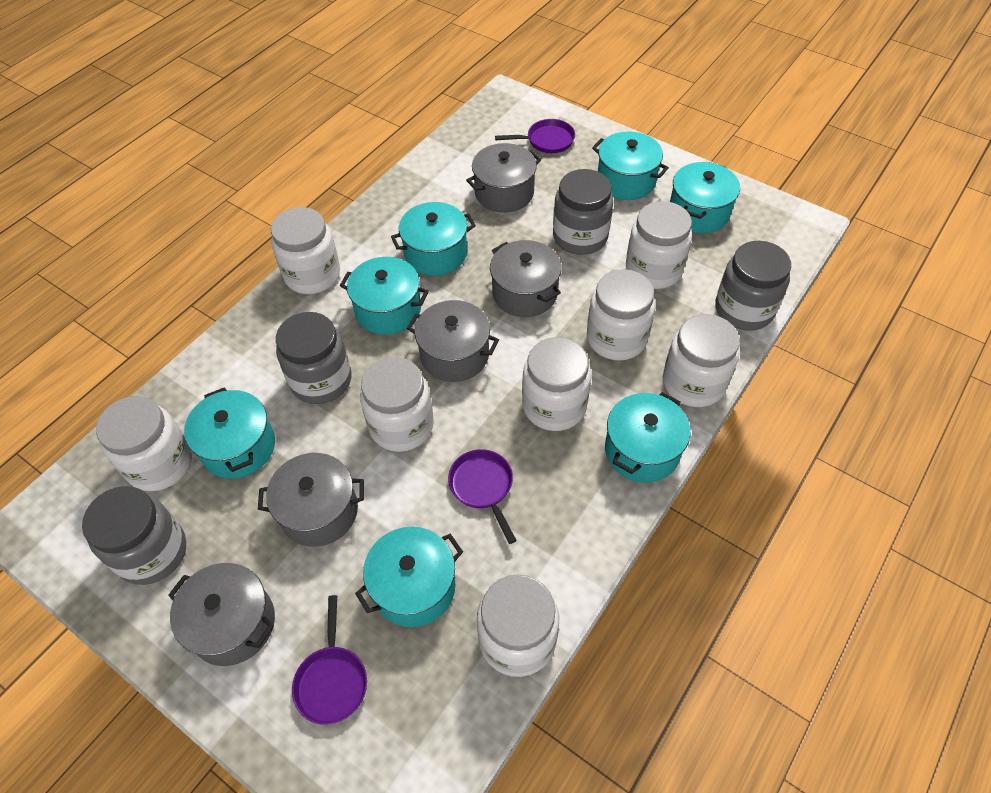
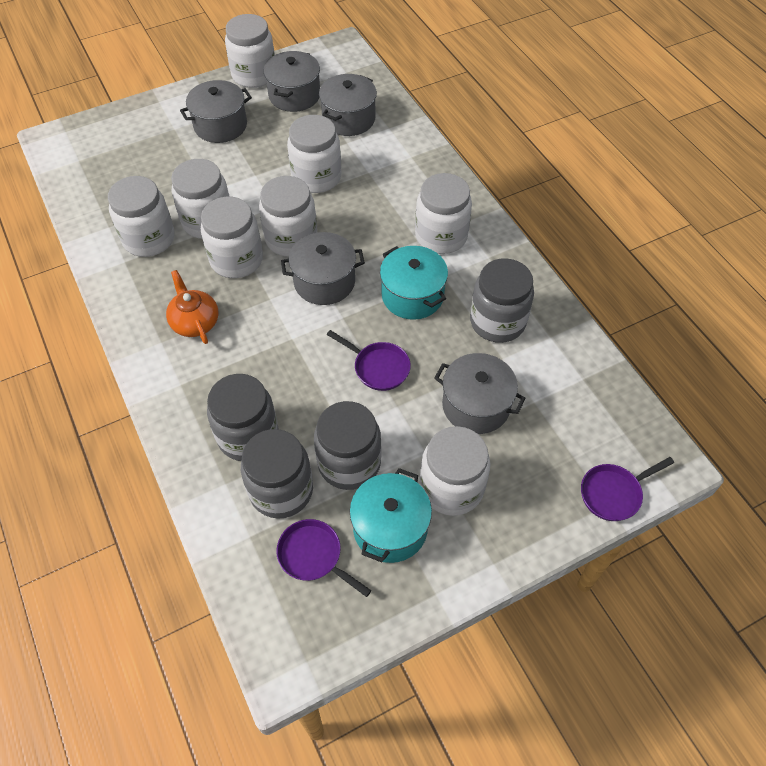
orange teapot: 0 -> 1
turquoise pot: 7 -> 2

